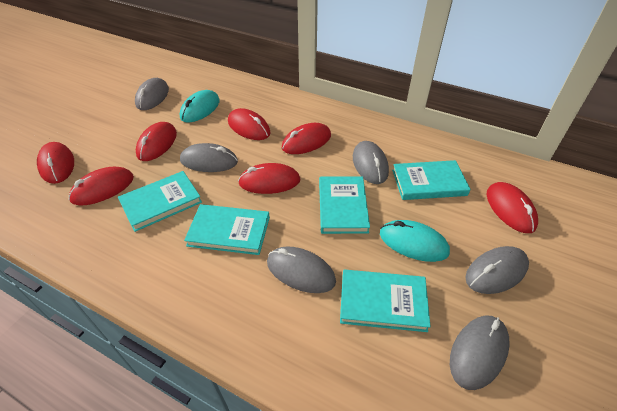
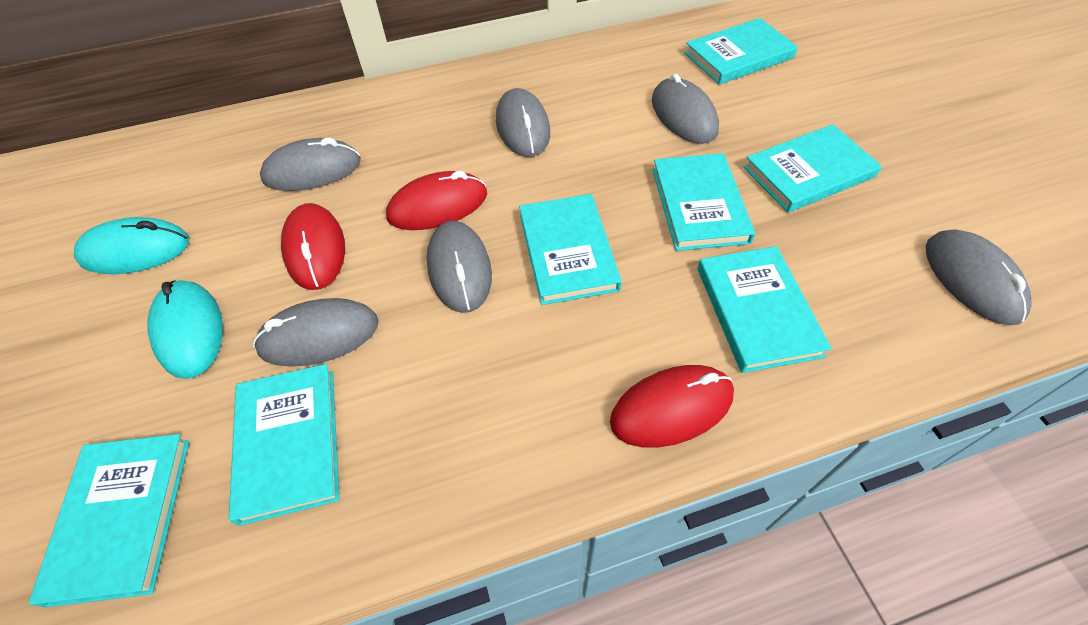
red mouse: 7 -> 3
turquoise book: 5 -> 7

